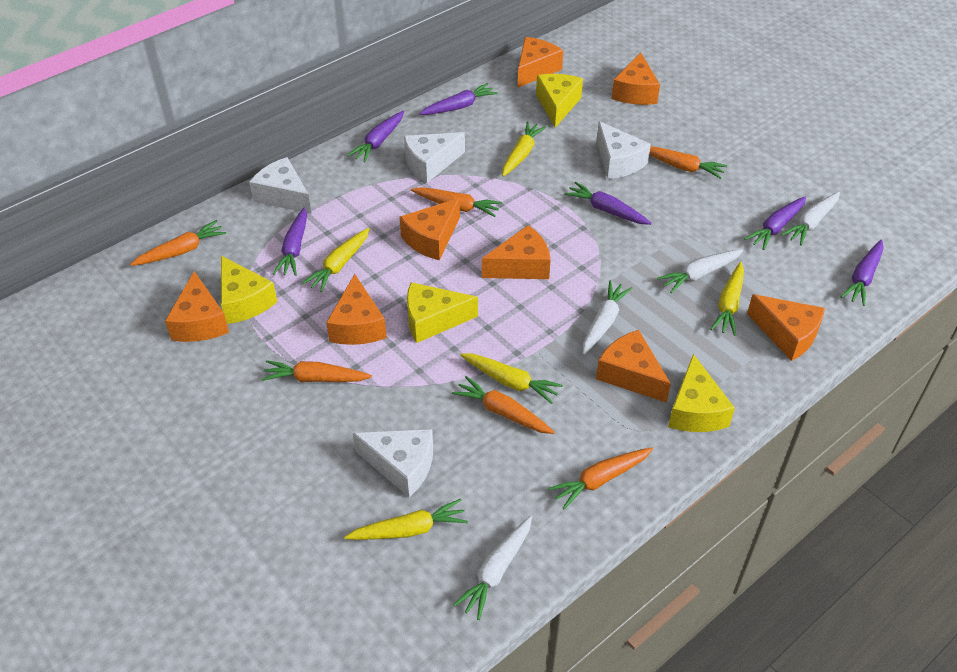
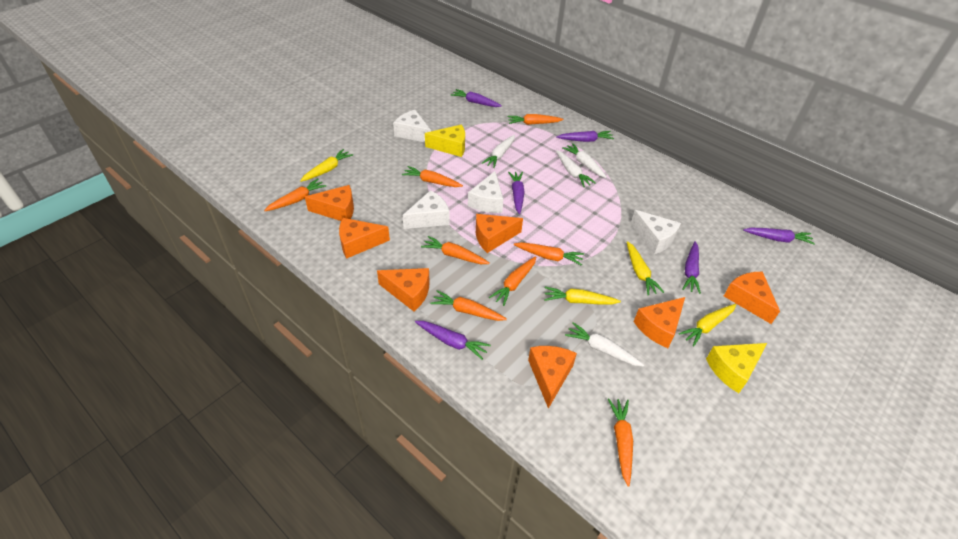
orange carrot: 6 -> 8
orange cheese: 8 -> 7
yellow carrot: 5 -> 4
yellow cheese: 4 -> 2

